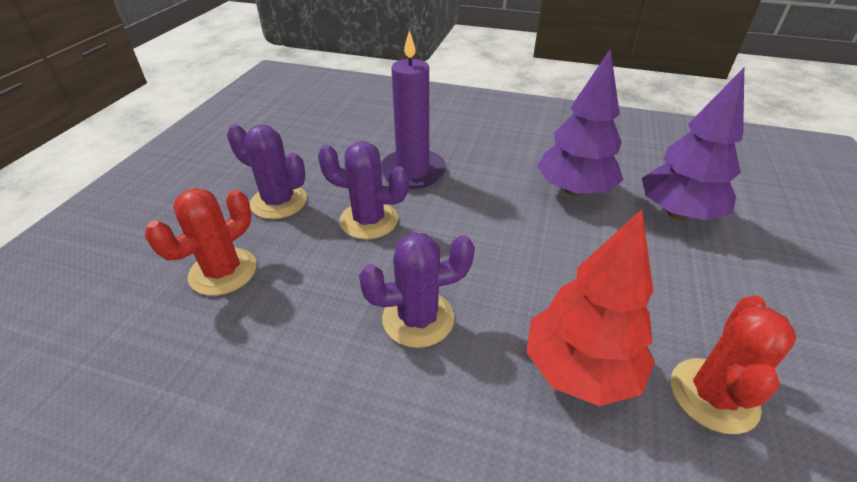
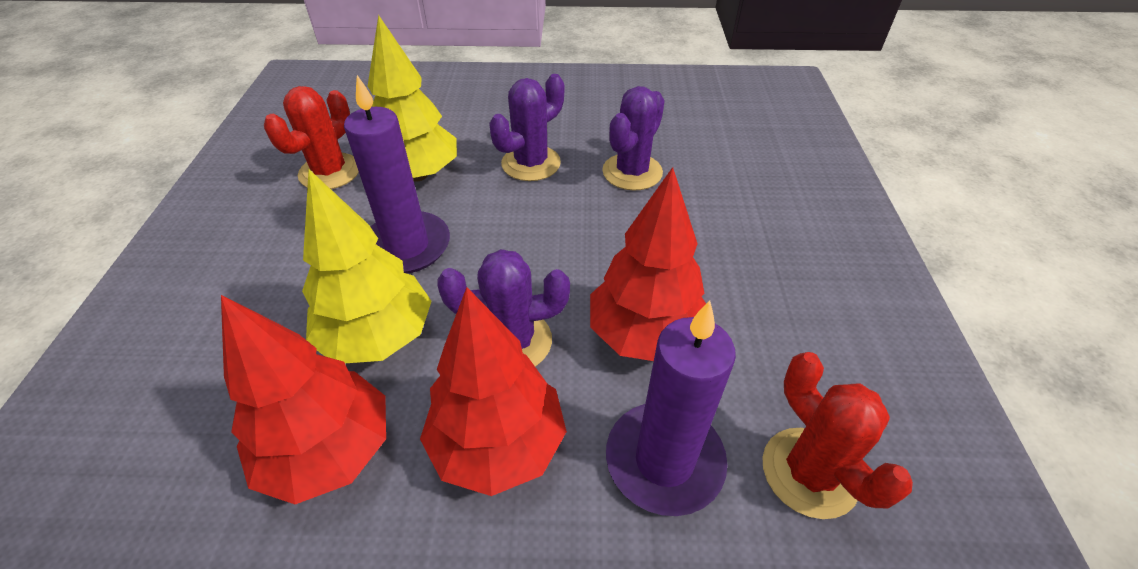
purple candle: 1 -> 2
purple tree: 2 -> 0
red tree: 1 -> 3
yellow tree: 0 -> 2

